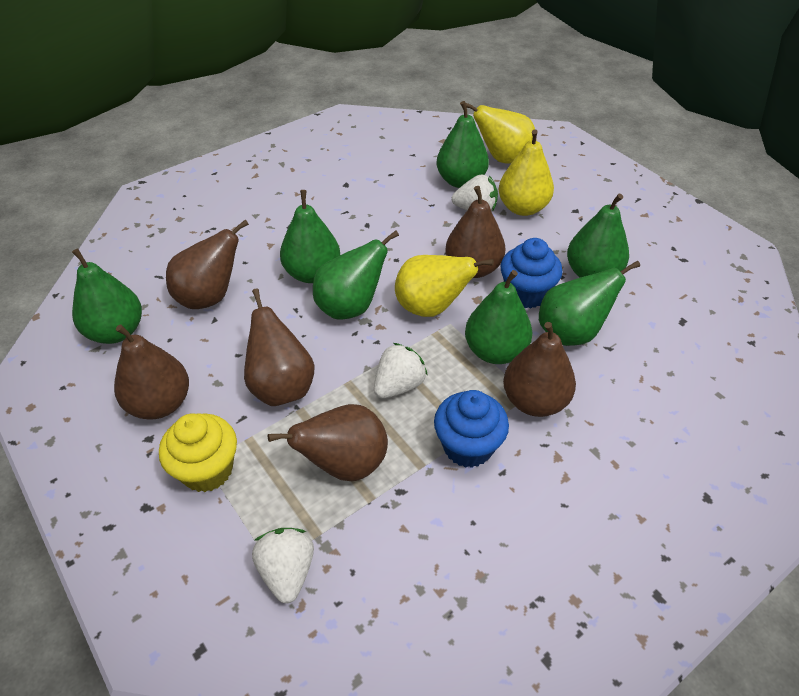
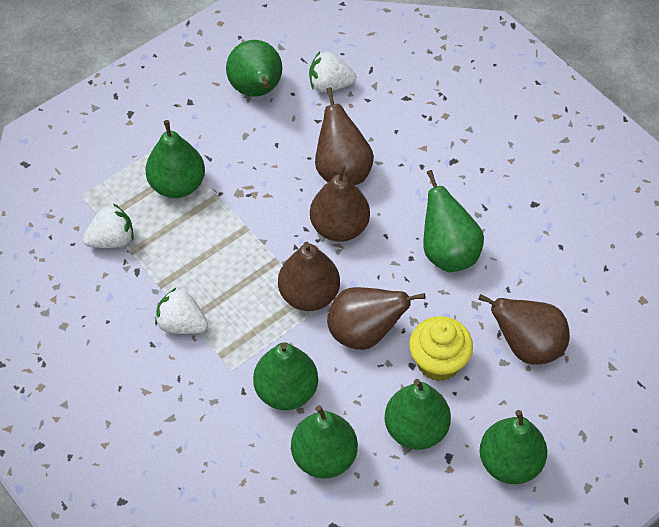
blue cupcake: 2 -> 0
brown pear: 6 -> 5
yellow pear: 3 -> 0

